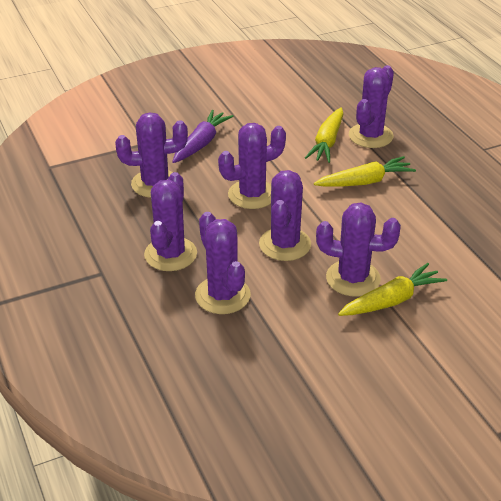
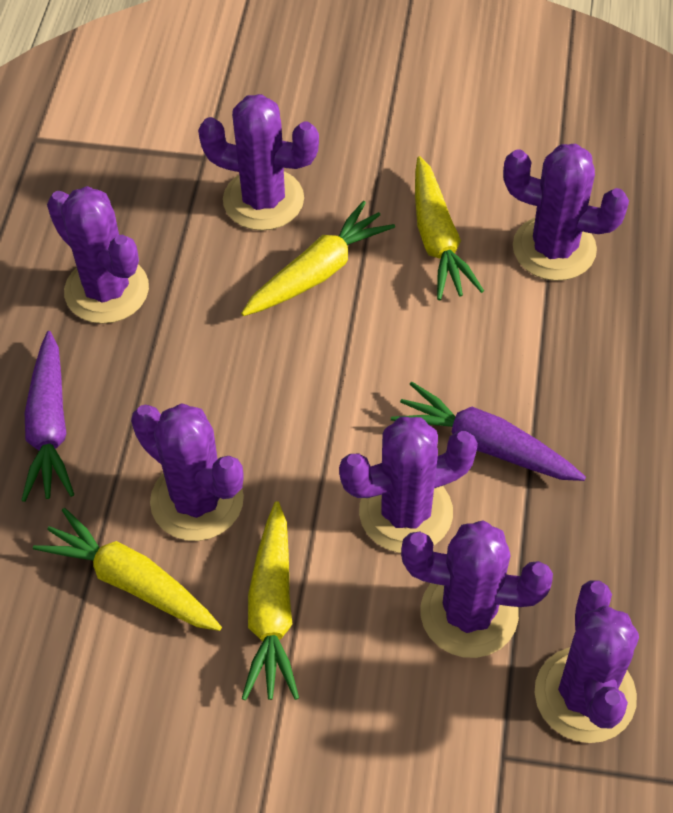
purple carrot: 1 -> 2
yellow carrot: 3 -> 4

